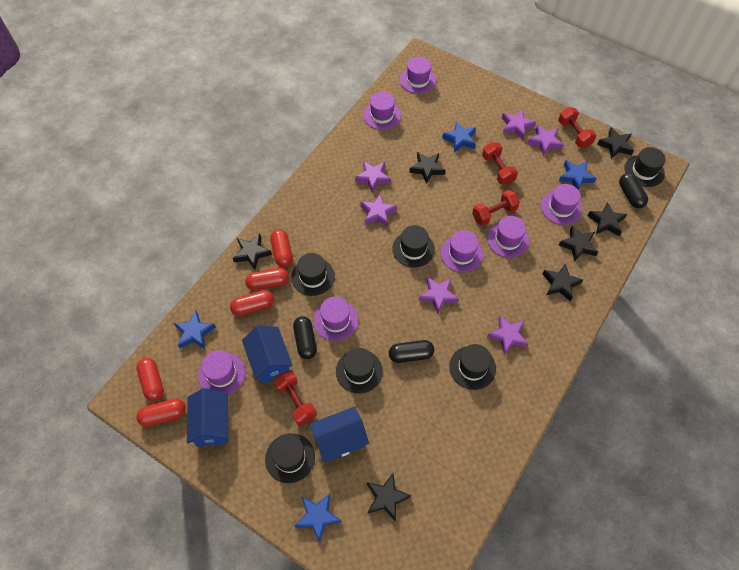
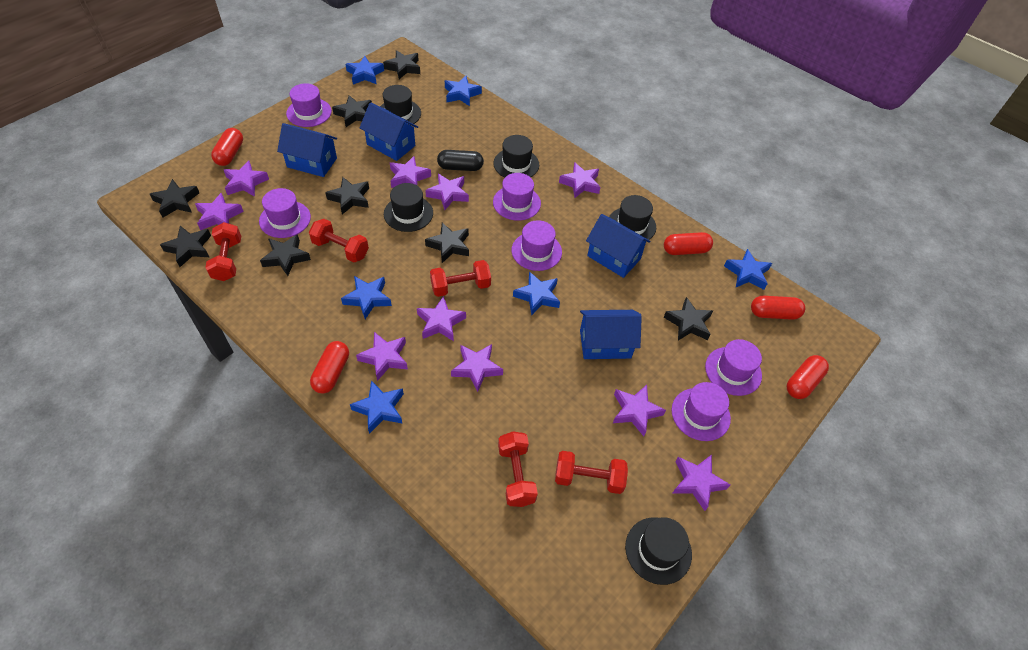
black capsule: 3 -> 1
black hat: 6 -> 5
black star: 7 -> 8
blue house: 3 -> 4
blue star: 4 -> 6
purple hat: 7 -> 6
purple star: 6 -> 10
red dumbbell: 4 -> 5

